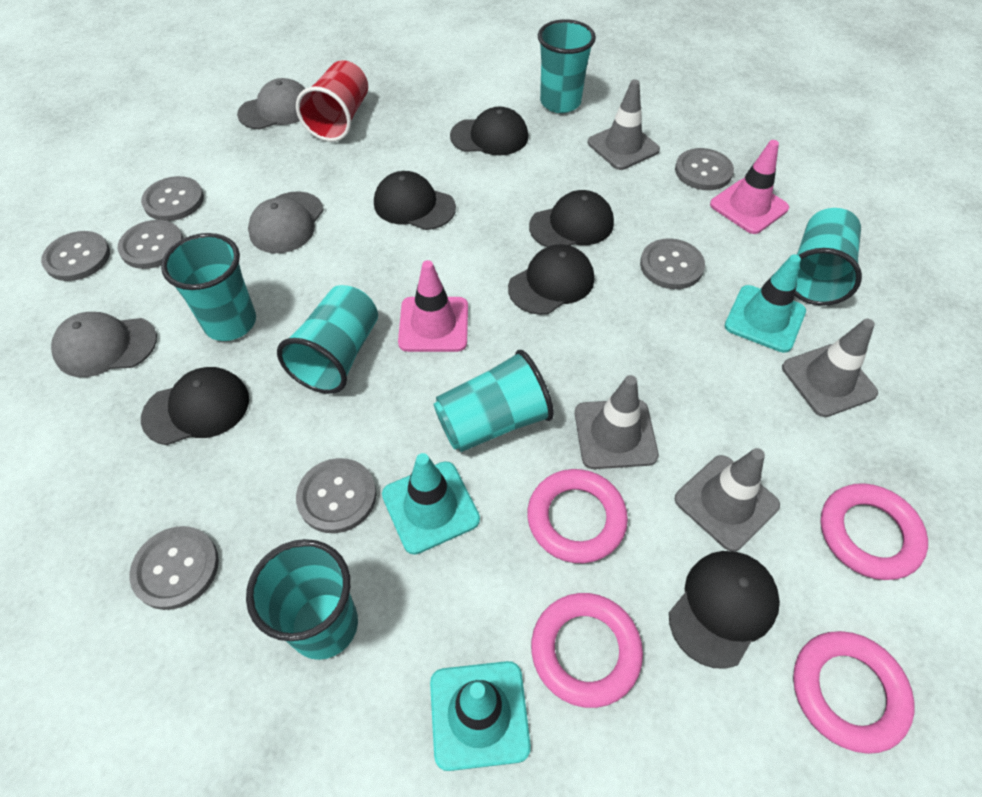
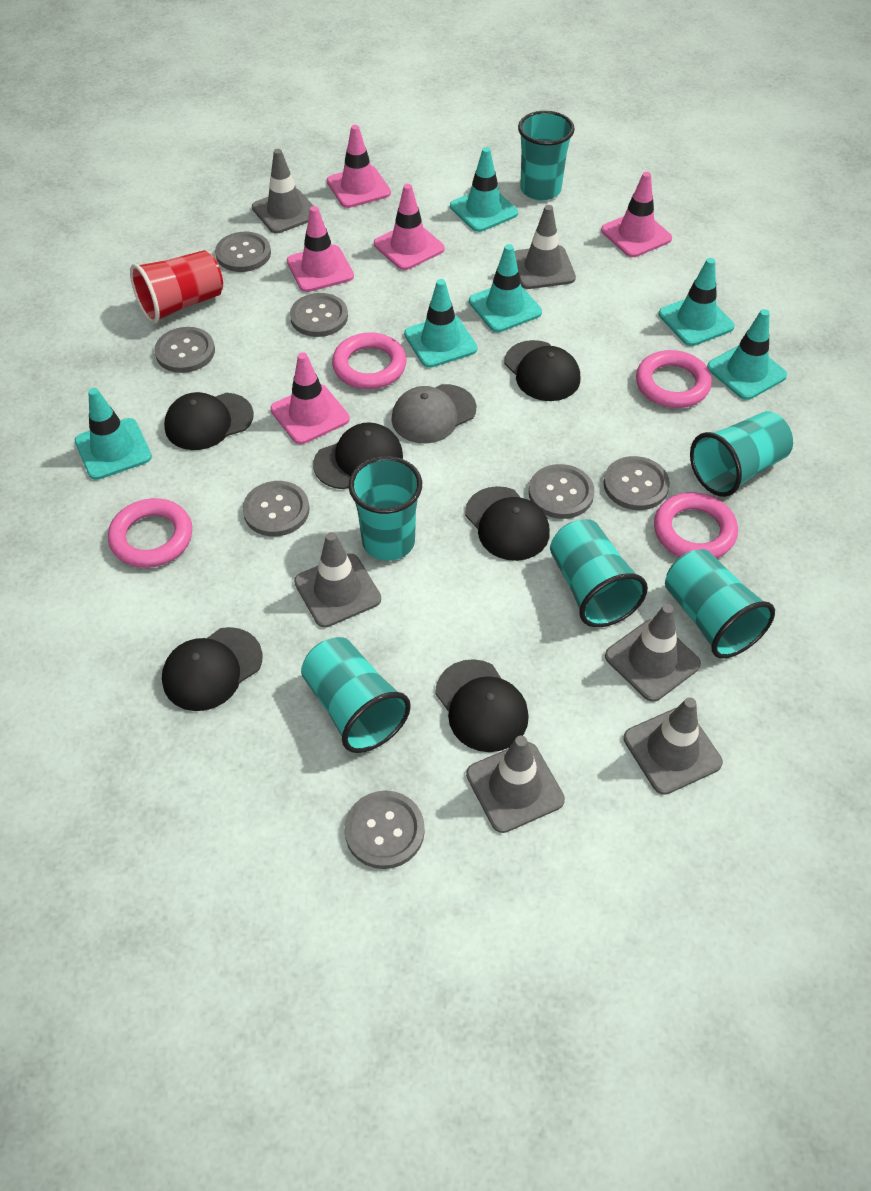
grey cap: 3 -> 1
grey traffic cone: 4 -> 6
pink traffic cone: 2 -> 5
turquoise traffic cone: 3 -> 6

